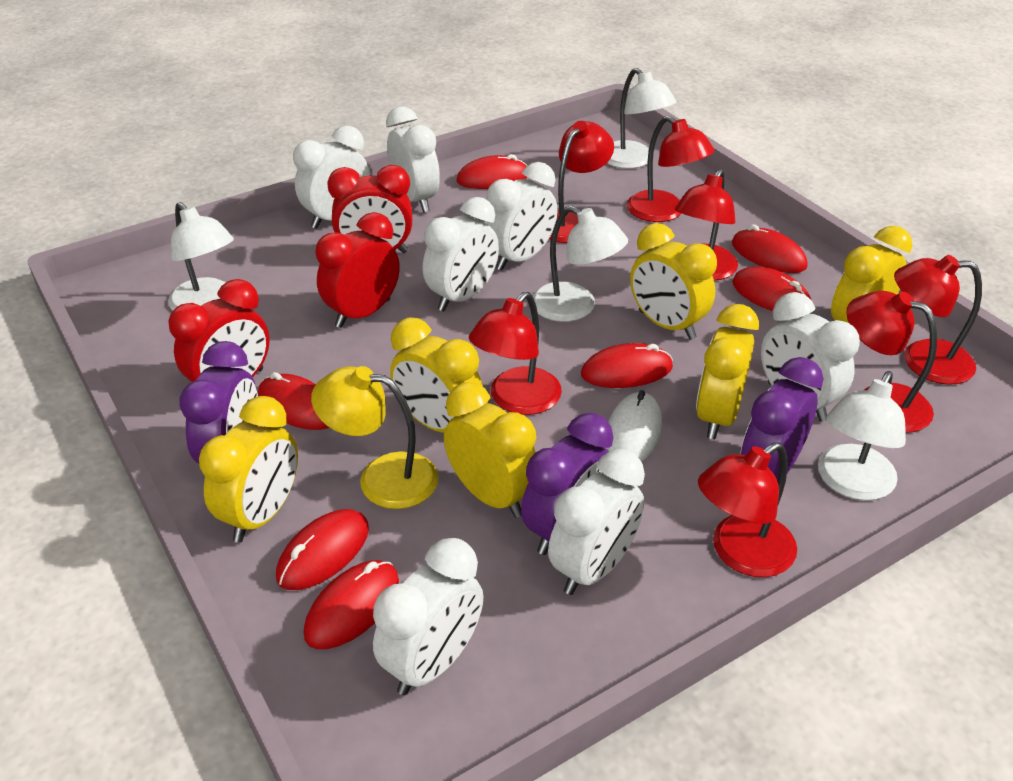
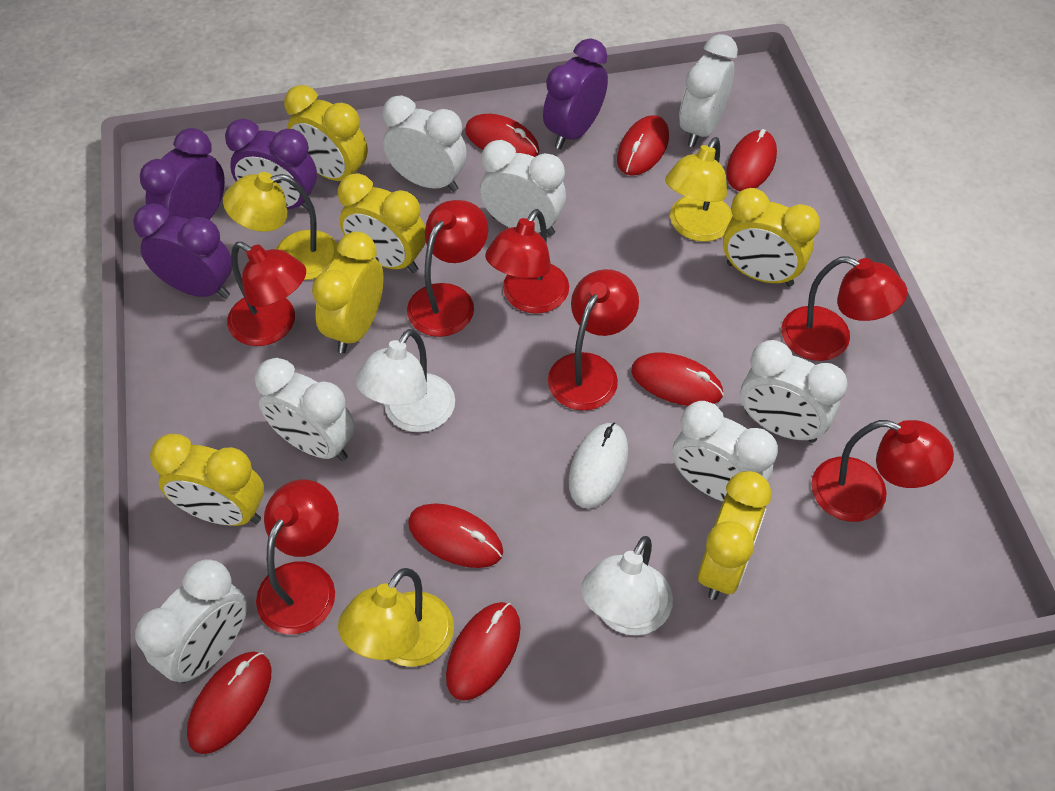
purple clock: 3 -> 4
red clock: 3 -> 0
white lamp: 4 -> 2
yellow lamp: 1 -> 3

